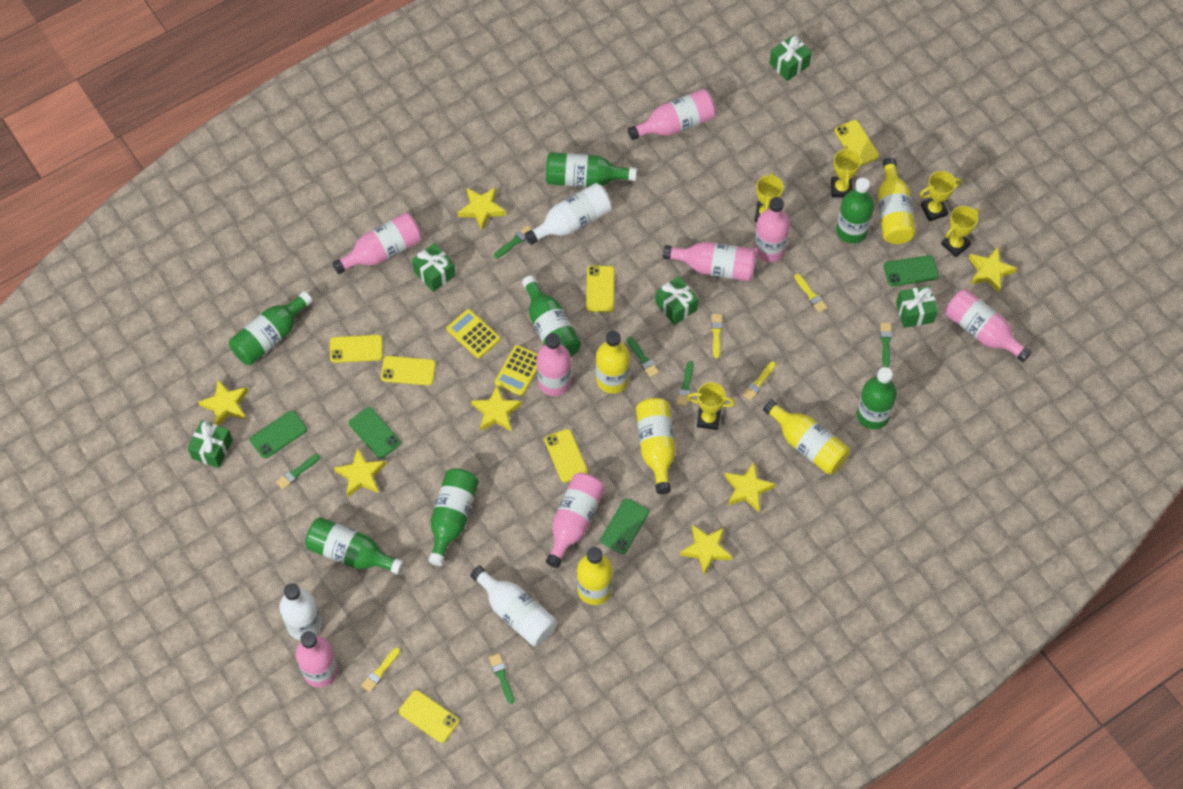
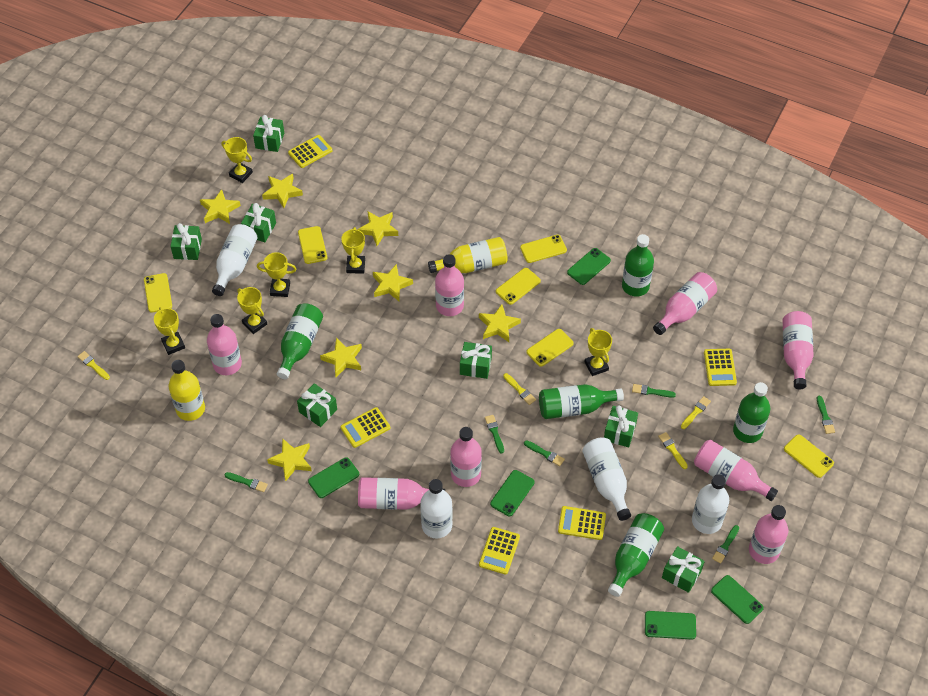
green bottle: 7 -> 5
green gift: 5 -> 7
green phone: 4 -> 5
white bottle: 3 -> 4
yellow bottle: 5 -> 2
yellow calculator: 2 -> 5
yellow trophy: 5 -> 6

